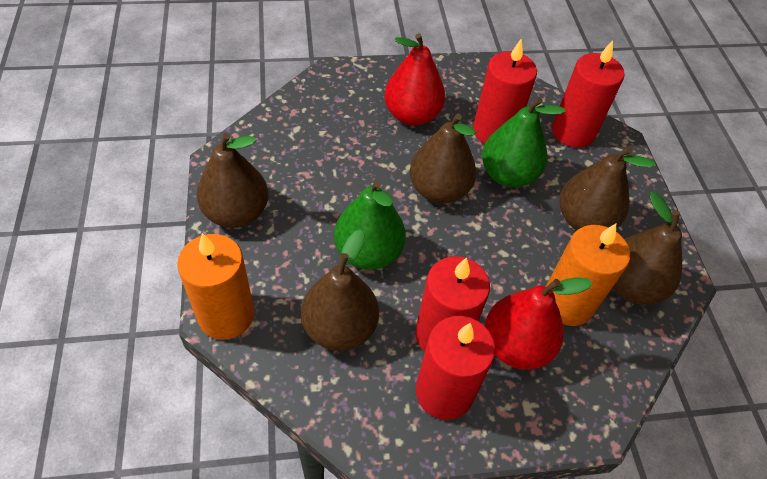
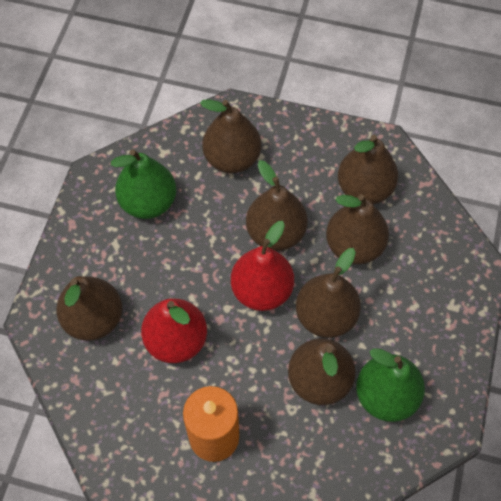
brown pear: 5 -> 7
orange candle: 2 -> 1
red candle: 4 -> 0

